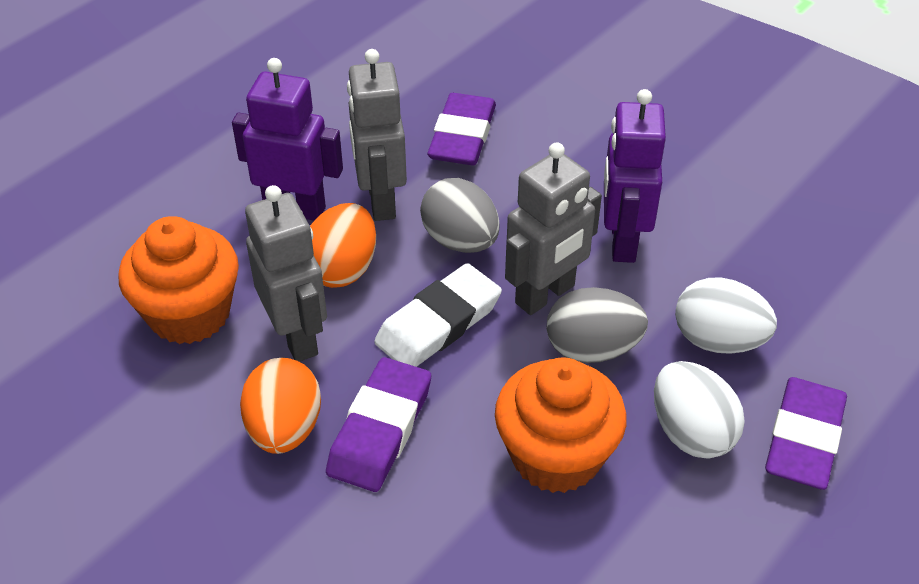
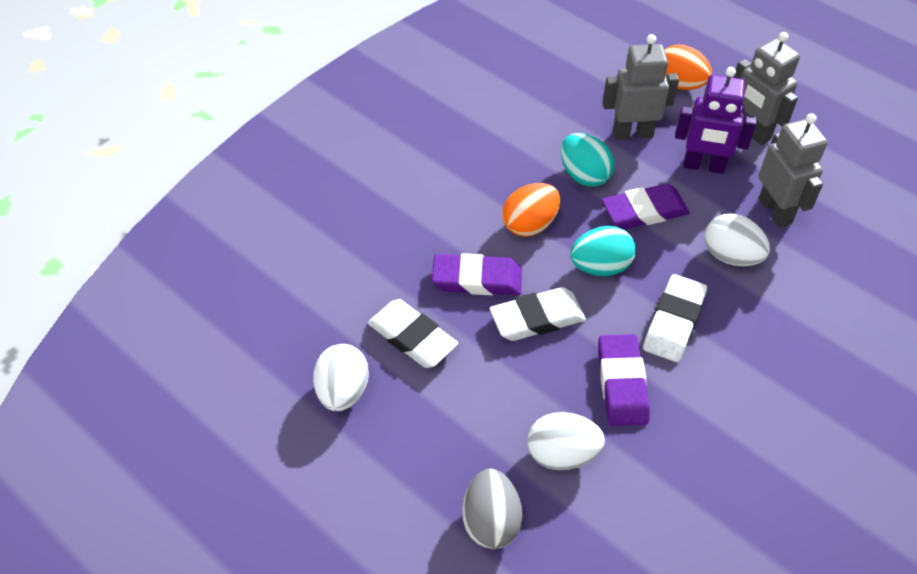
grey egg: 2 -> 1
orange cupcake: 2 -> 0
purple robot: 2 -> 1
turquoise egg: 0 -> 2
white egg: 2 -> 3
white eraser: 1 -> 3

